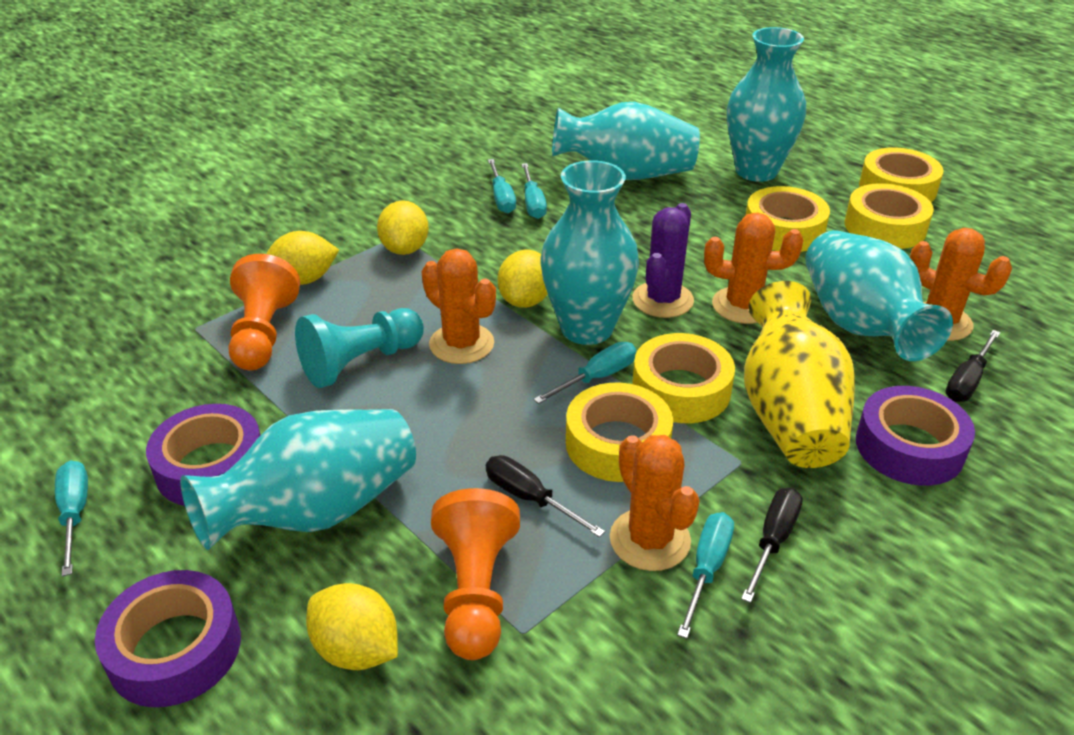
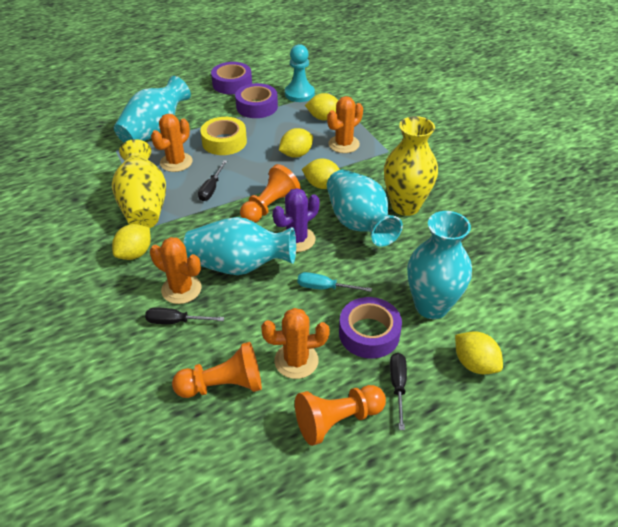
orange pawn: 2 -> 3
turquoise screwdriver: 5 -> 1
turquoise vase: 5 -> 4
yellow lemon: 4 -> 5
yellow tape: 5 -> 1
yellow vase: 1 -> 2

